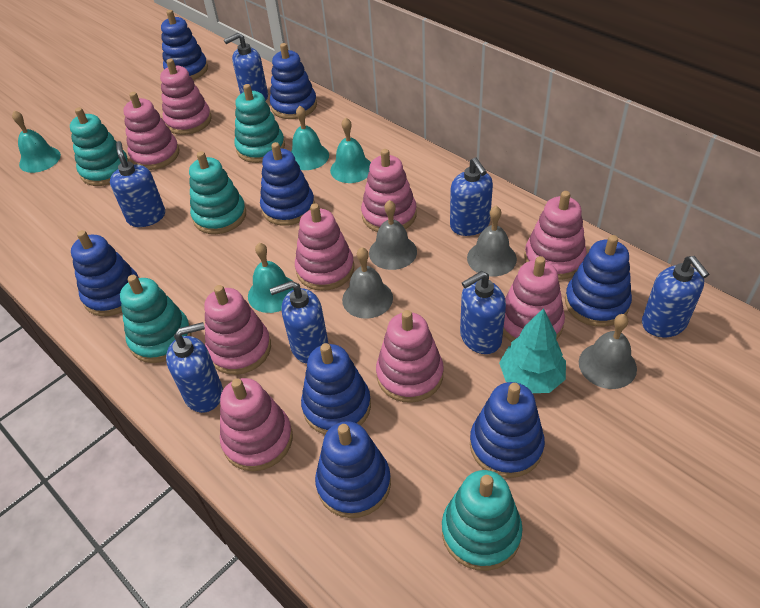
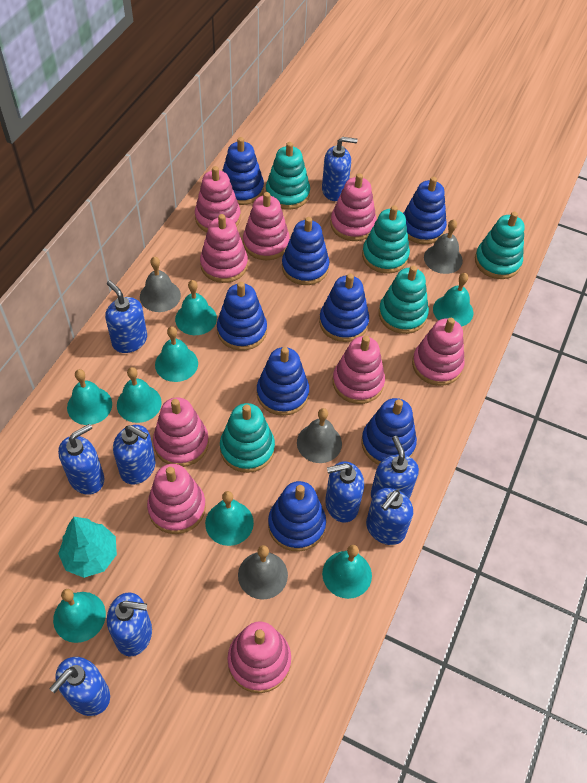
blue soap dispenser: 7 -> 9
turquoise bell: 4 -> 8

